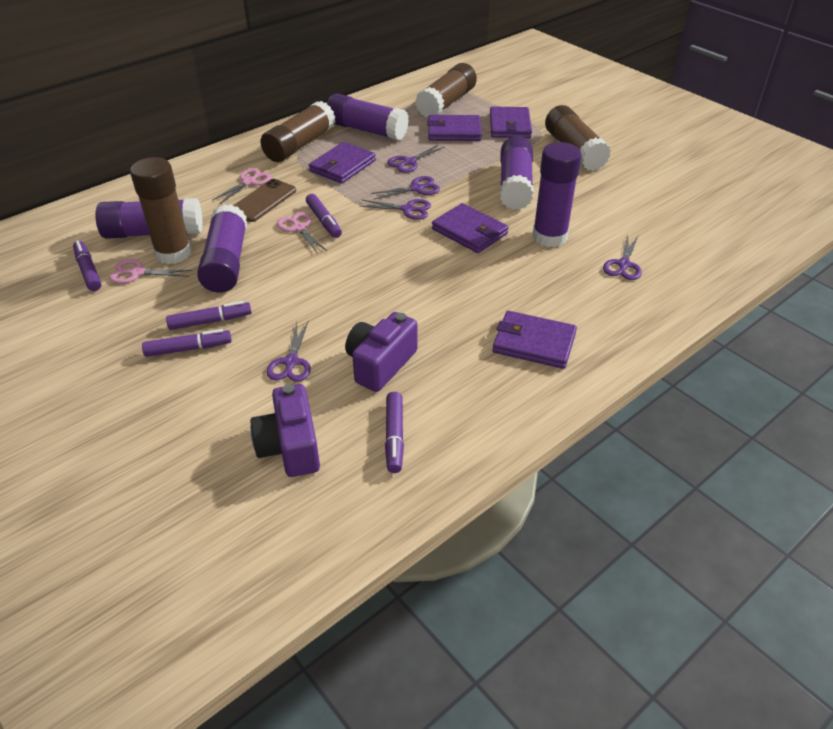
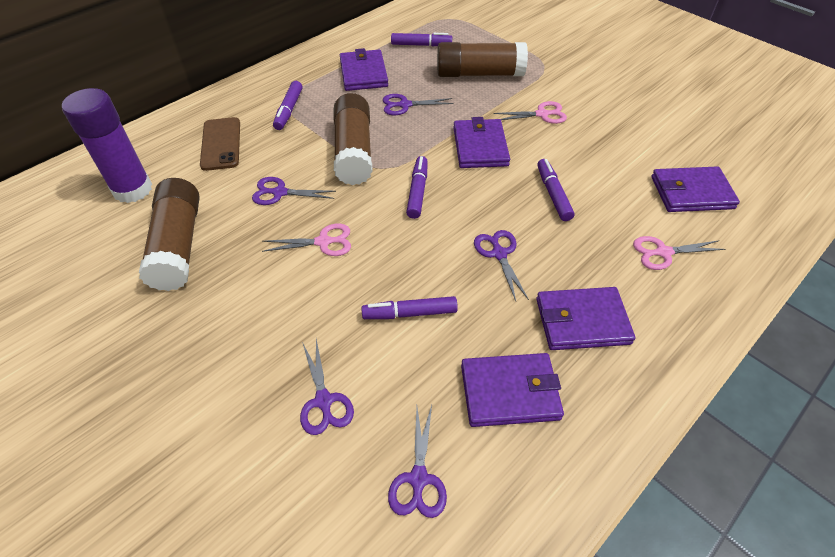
brown glue stick: 4 -> 3
purple camera: 2 -> 0
purple glue stick: 5 -> 1

